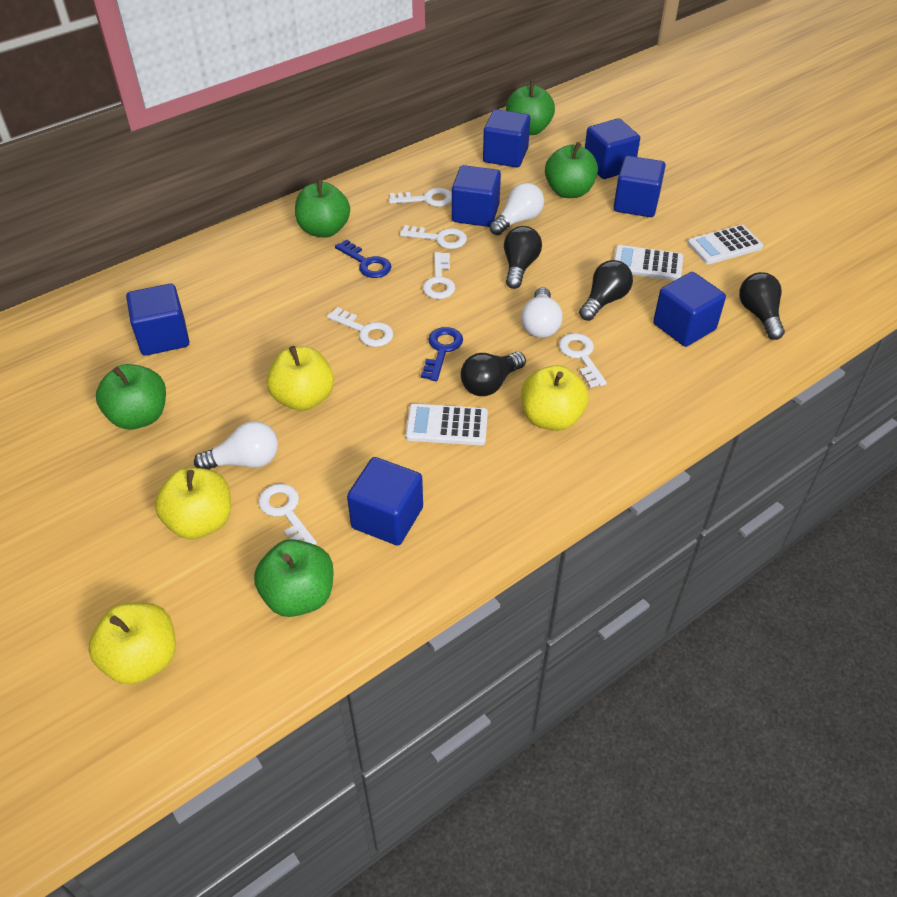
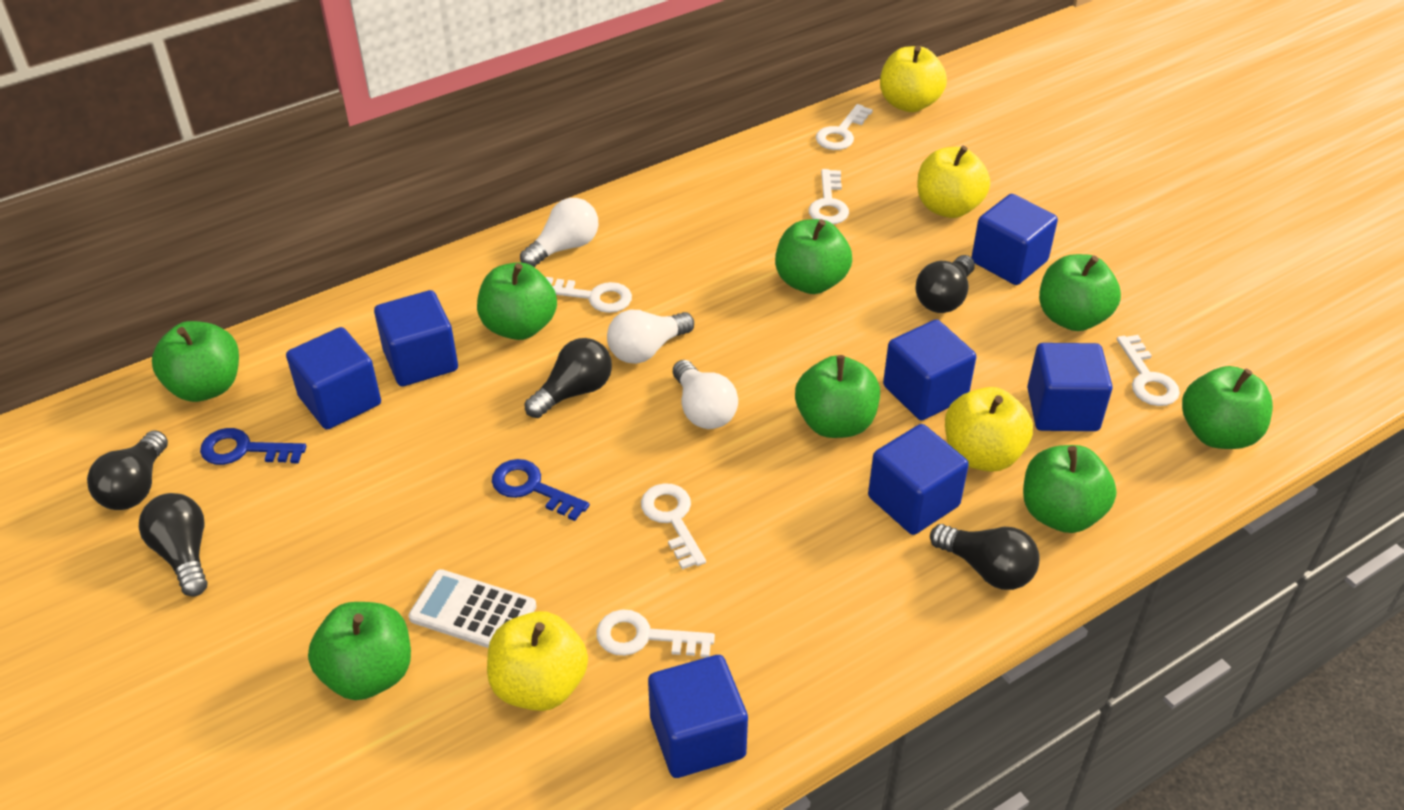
black light bulb: 4 -> 5
green apple: 5 -> 8
white calculator: 3 -> 1

